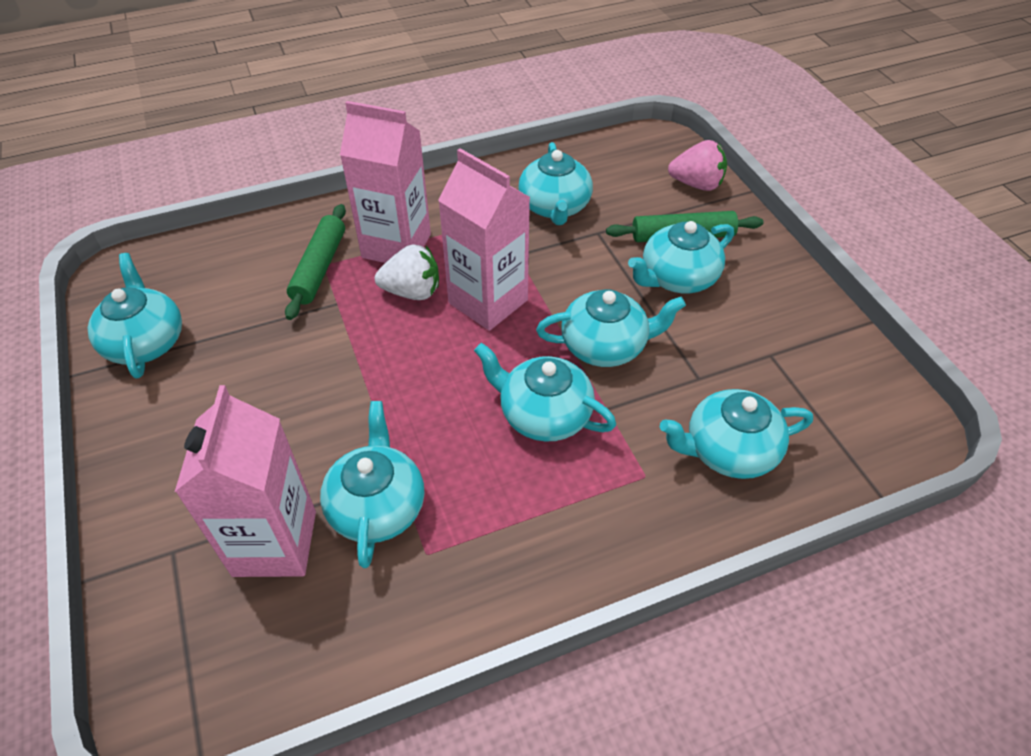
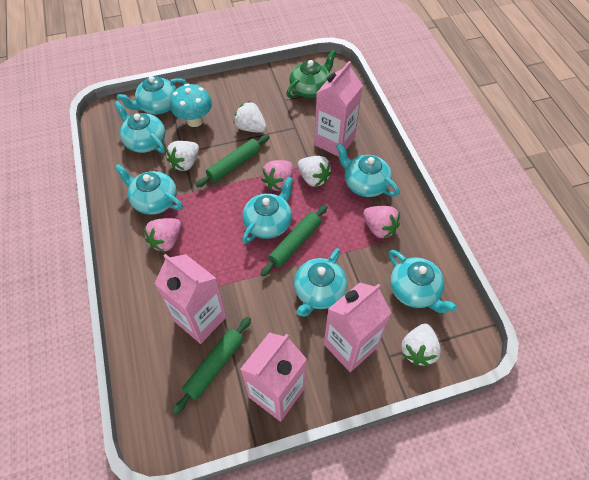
green rolling pin: 2 -> 3
green teapot: 0 -> 1
pink carton: 3 -> 4
pink strawberry: 1 -> 3
turquoise mushroom: 0 -> 1
white strawberry: 1 -> 4

